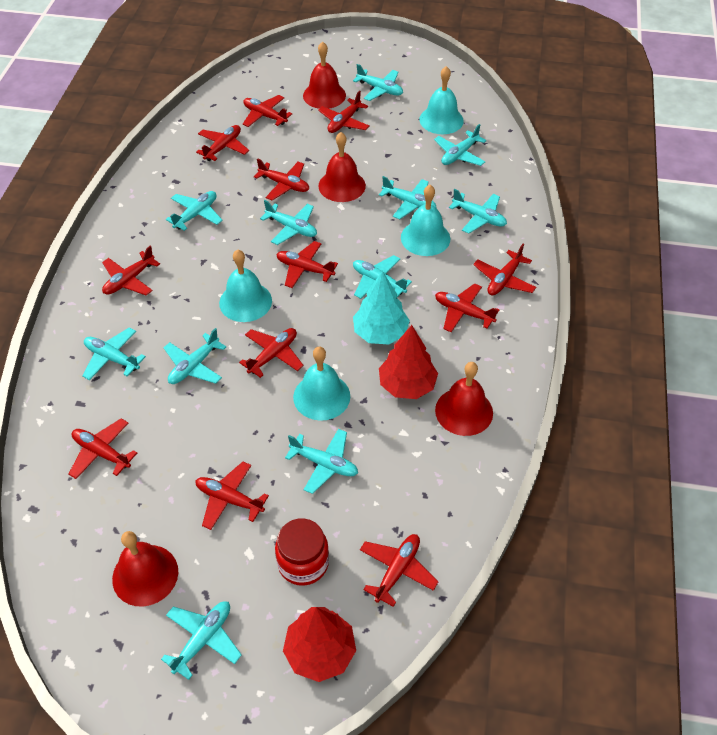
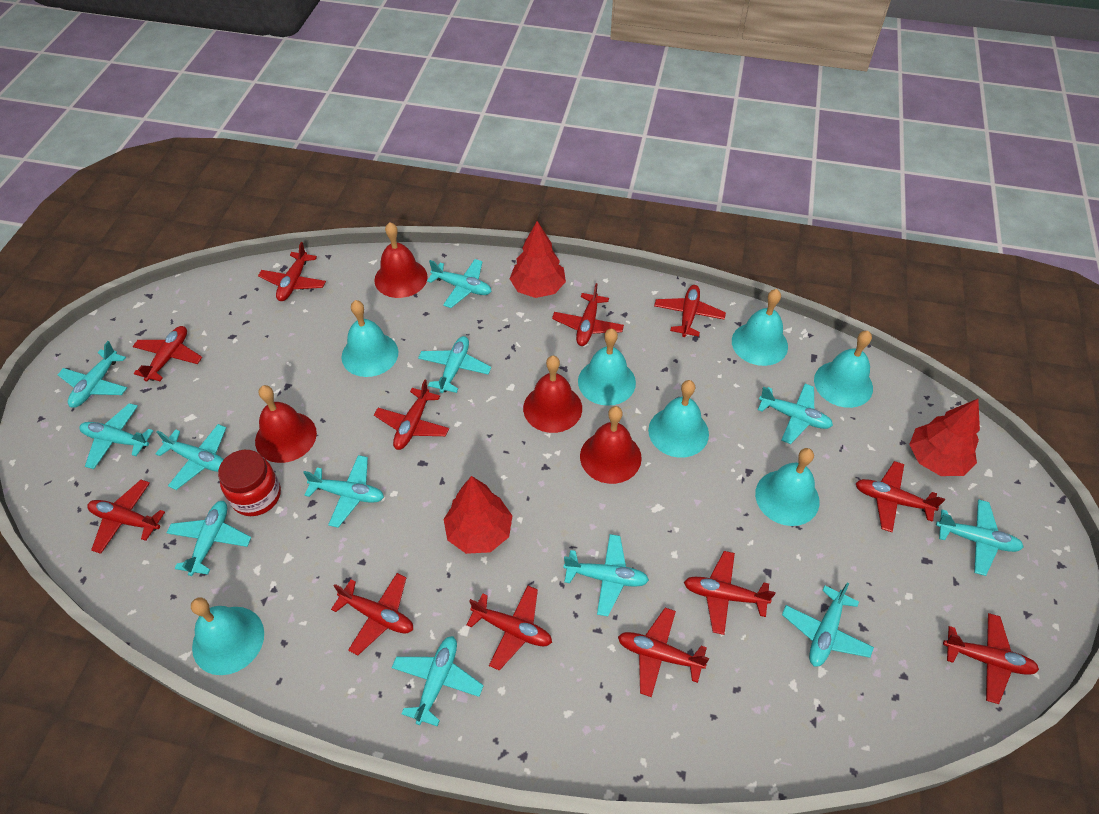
red tree: 2 -> 3
turquoise bell: 4 -> 7
turquoise plane: 11 -> 12
turquoise tree: 1 -> 0

